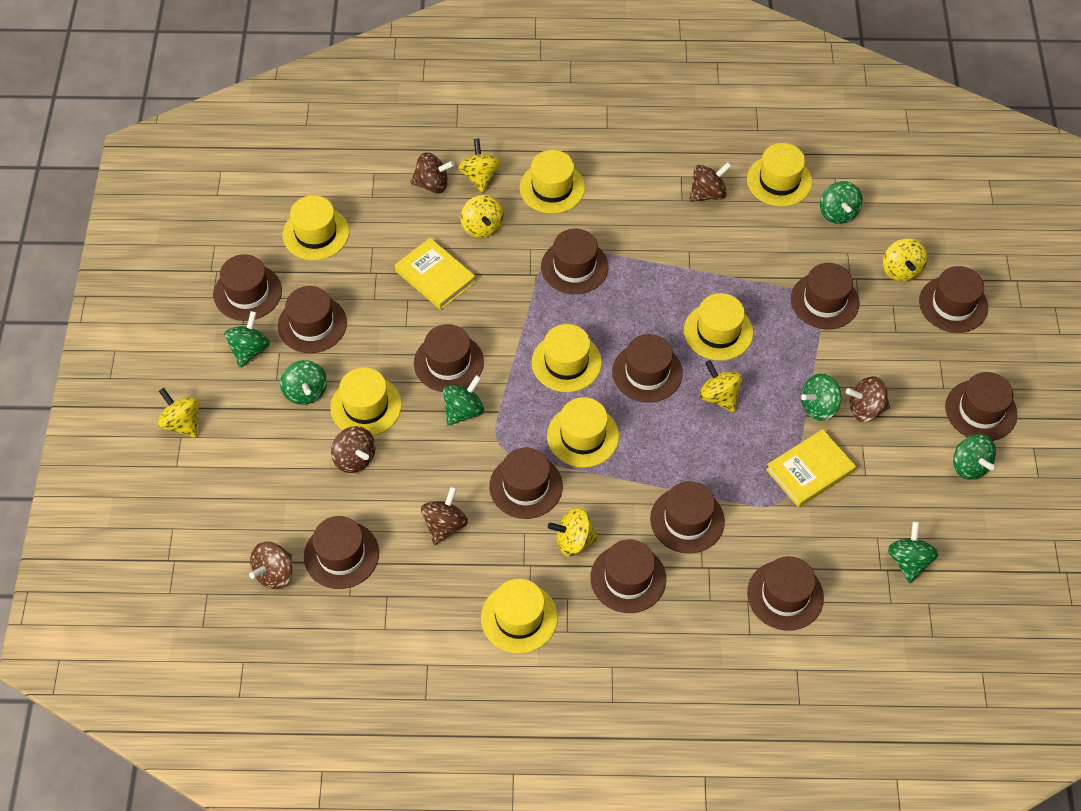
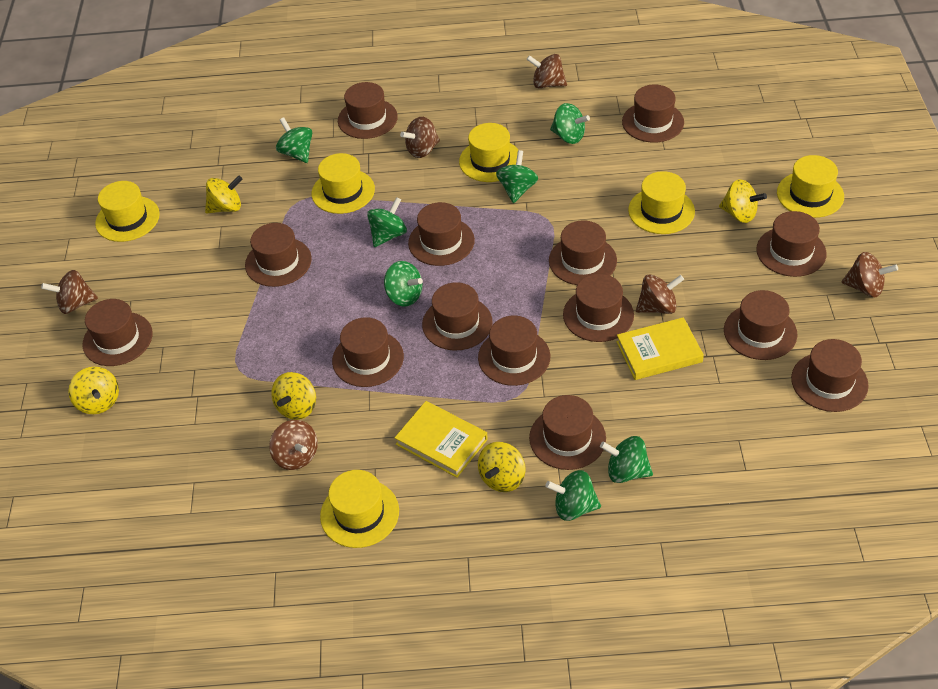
brown hat: 13 -> 14
yellow hat: 8 -> 6
yellow spinning top: 6 -> 5

